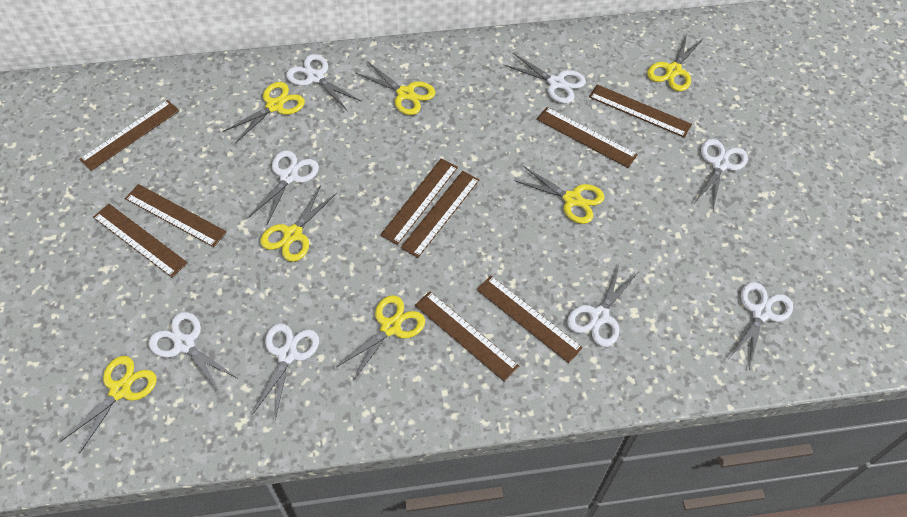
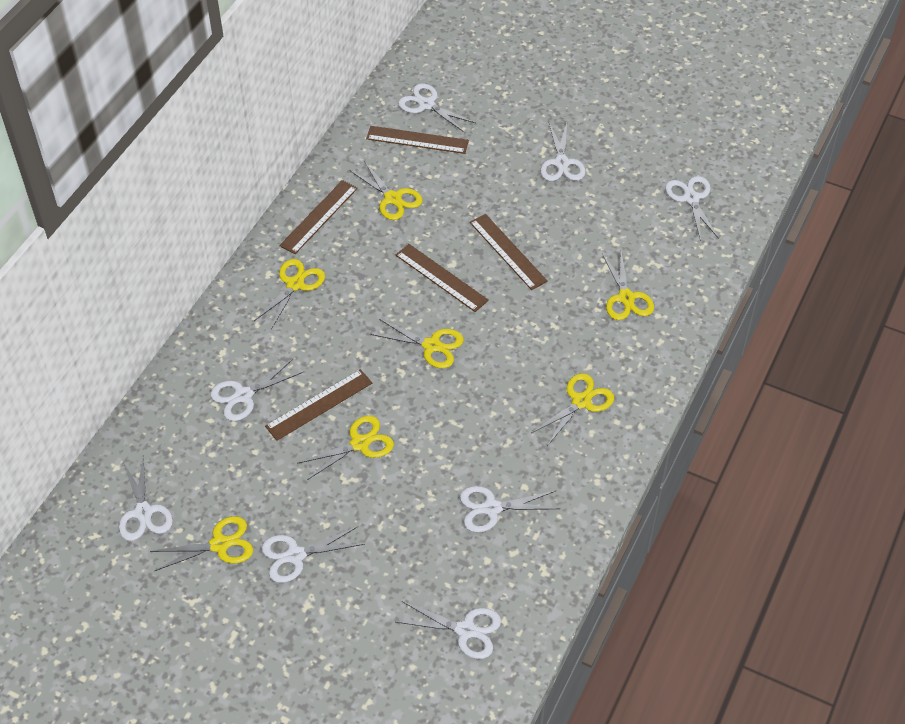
brown ruler: 9 -> 5

